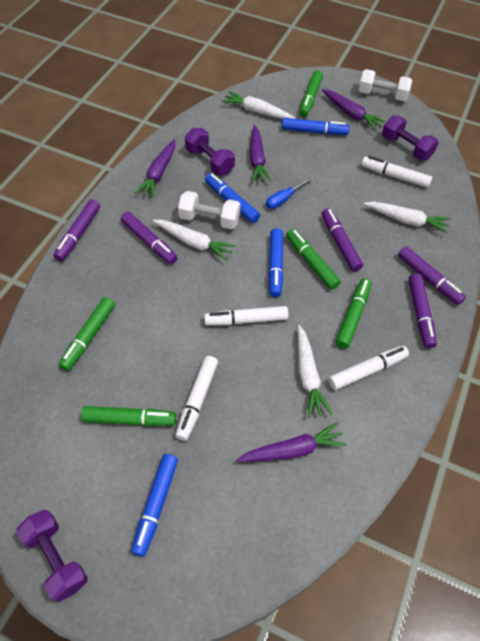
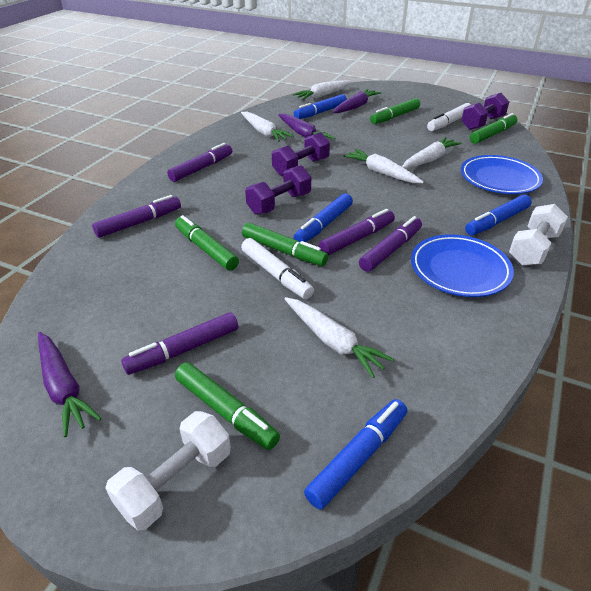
blue plate: 0 -> 2
blue screwdriver: 1 -> 0
purple carrot: 4 -> 3
white carrot: 4 -> 5
white marker: 4 -> 2

